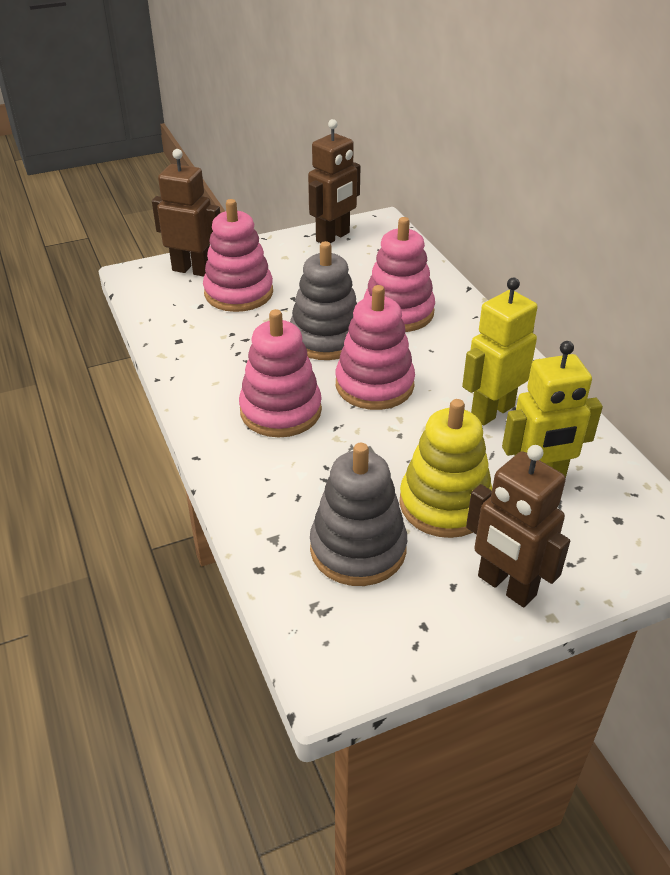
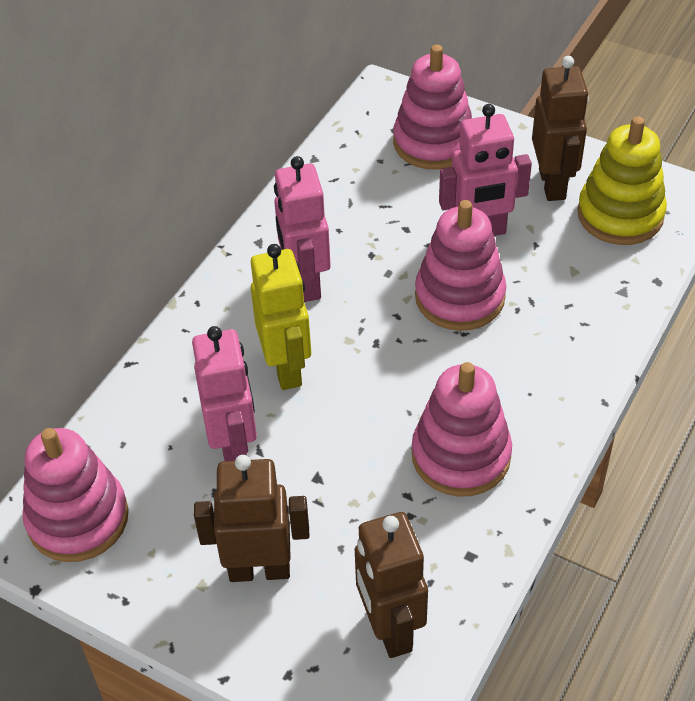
grey stacking toy: 2 -> 0
pink robot: 0 -> 3
yellow robot: 2 -> 1

